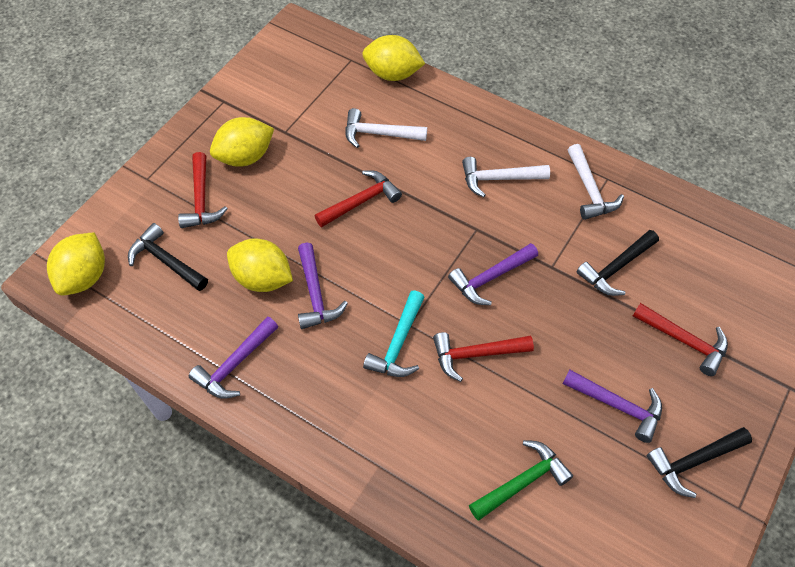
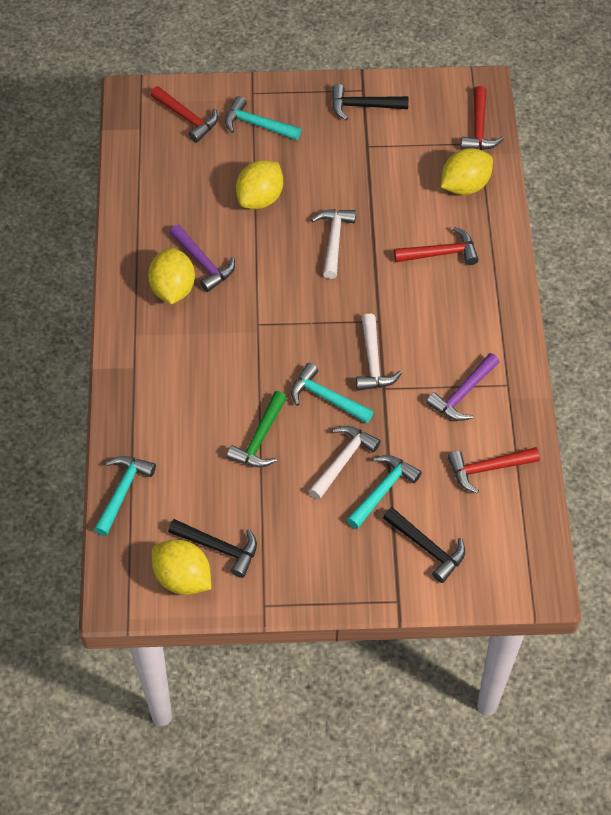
purple hammer: 4 -> 2
turquoise hammer: 1 -> 4

